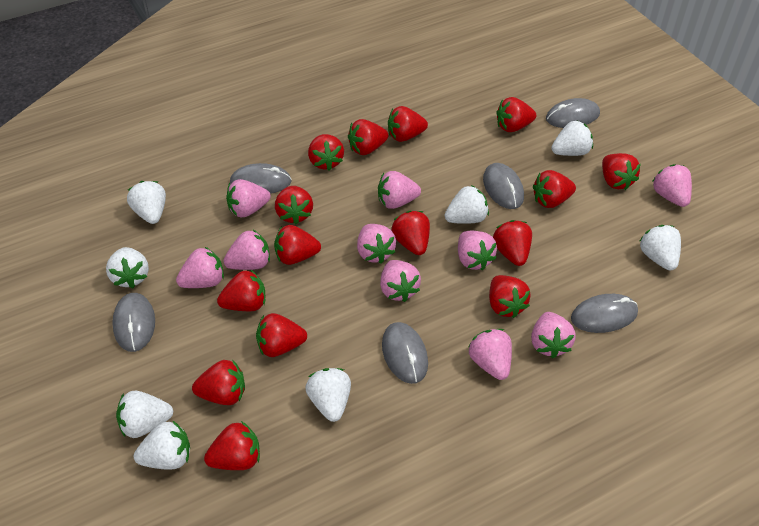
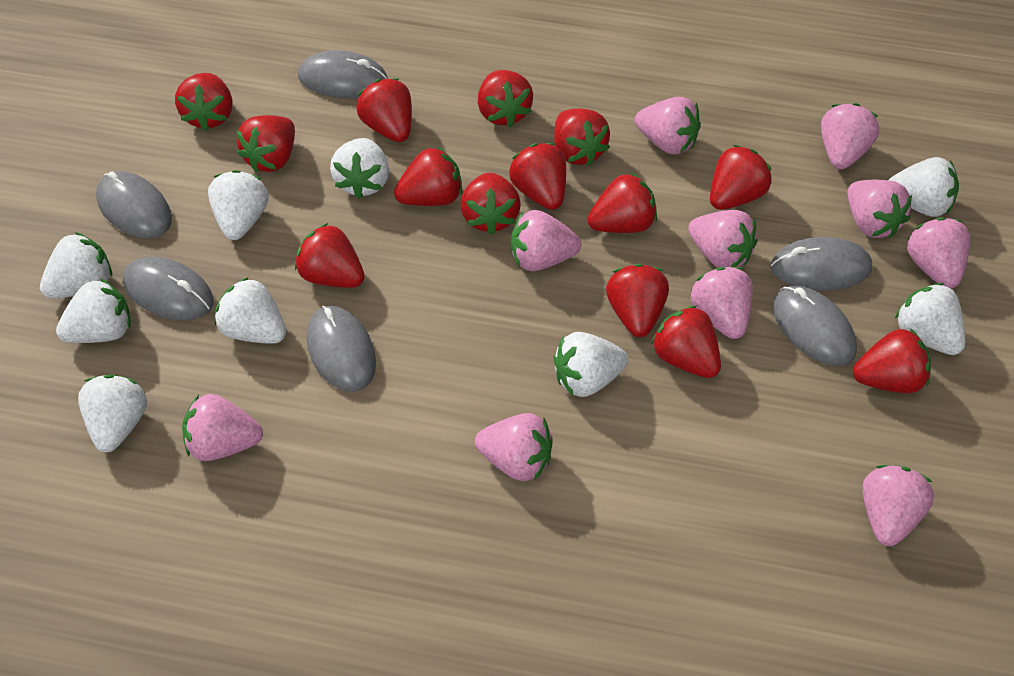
red strawberry: 15 -> 14
white strawberry: 8 -> 9

